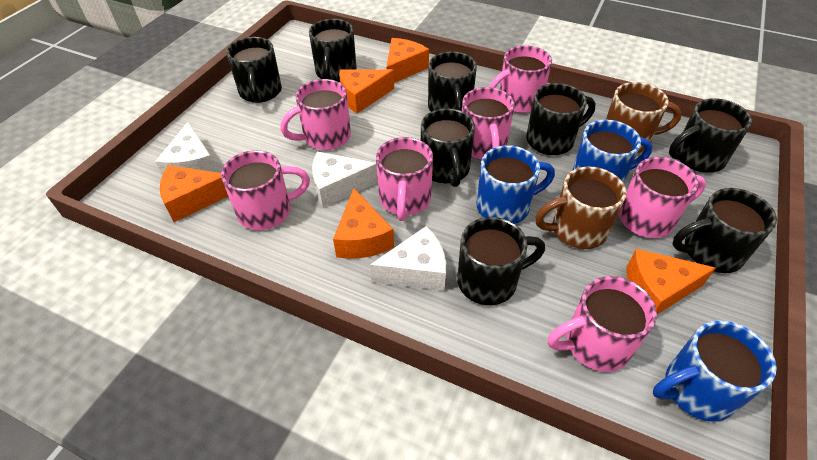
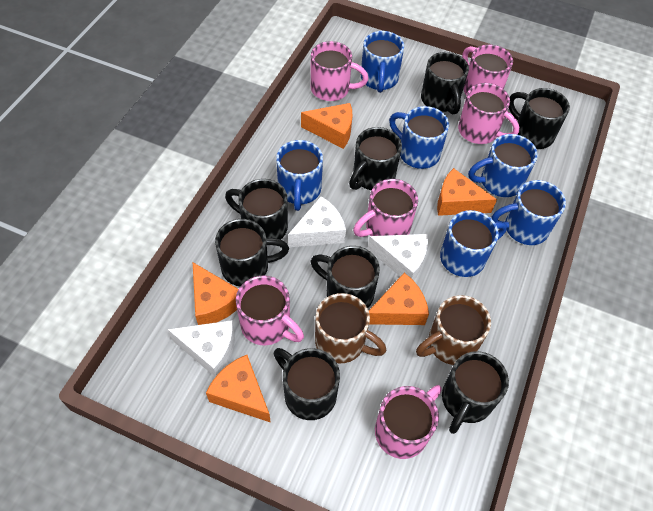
blue mug: 3 -> 6
pink mug: 7 -> 6

